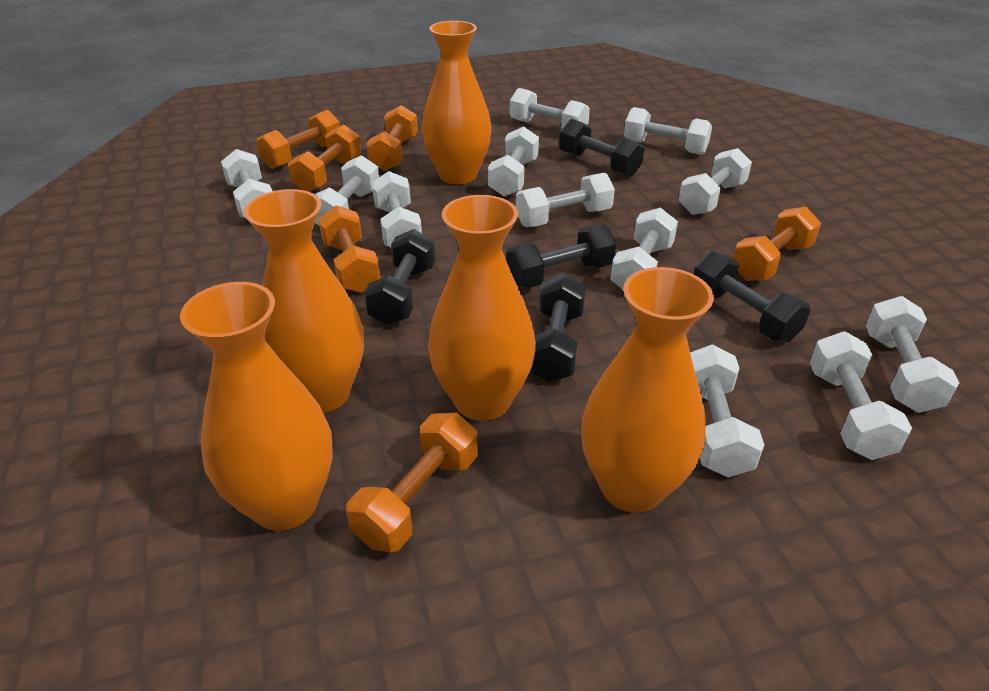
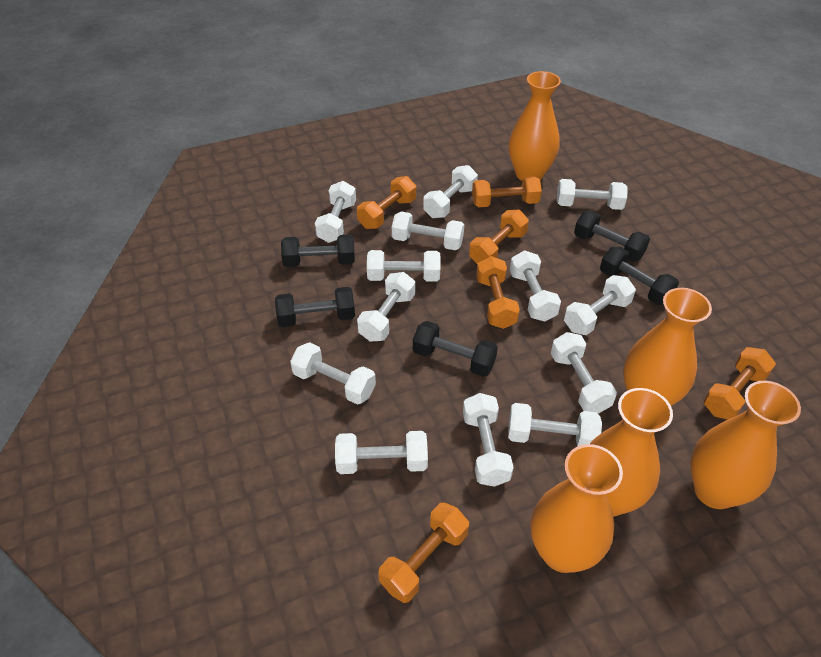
white dumbbell: 12 -> 13

